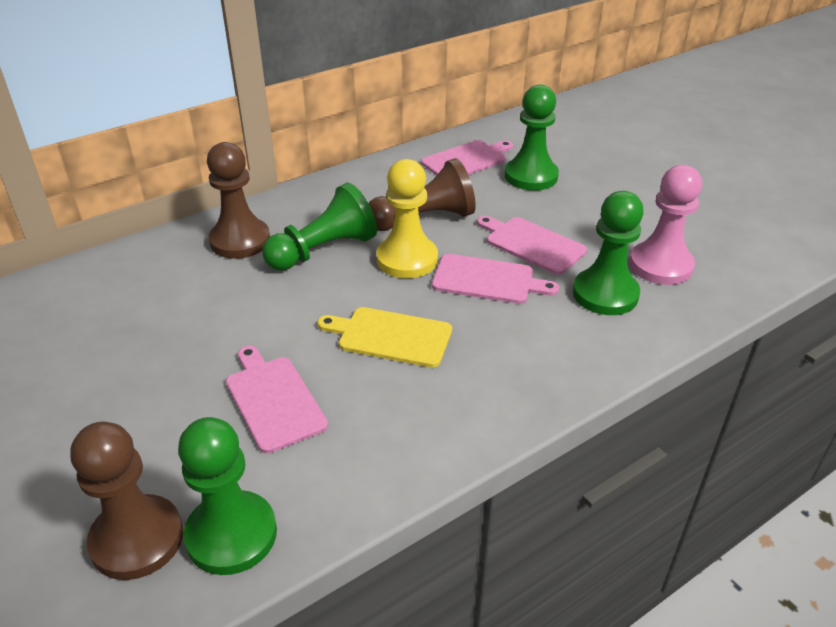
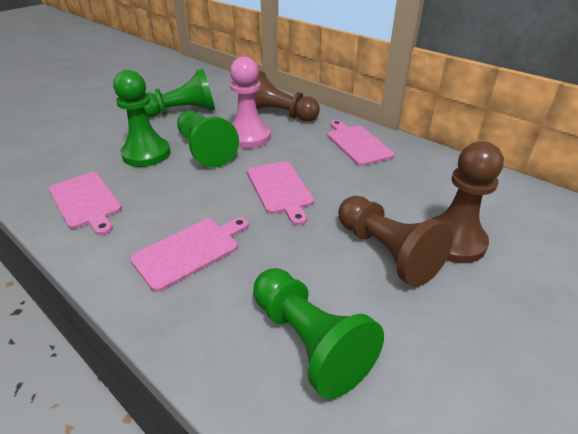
yellow cutting board: 1 -> 0
yellow pawn: 1 -> 0

